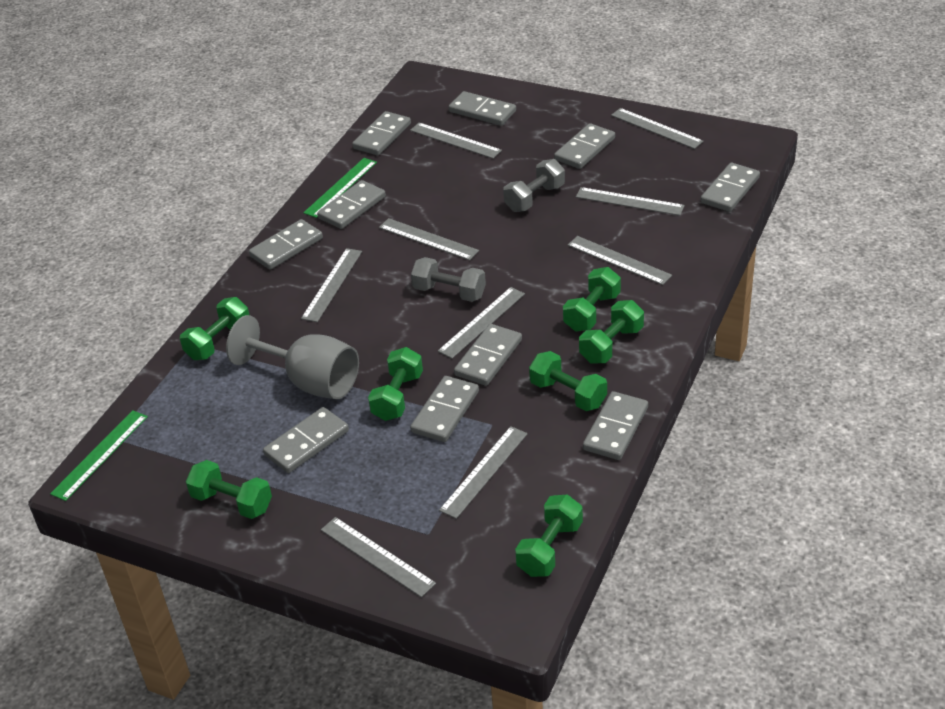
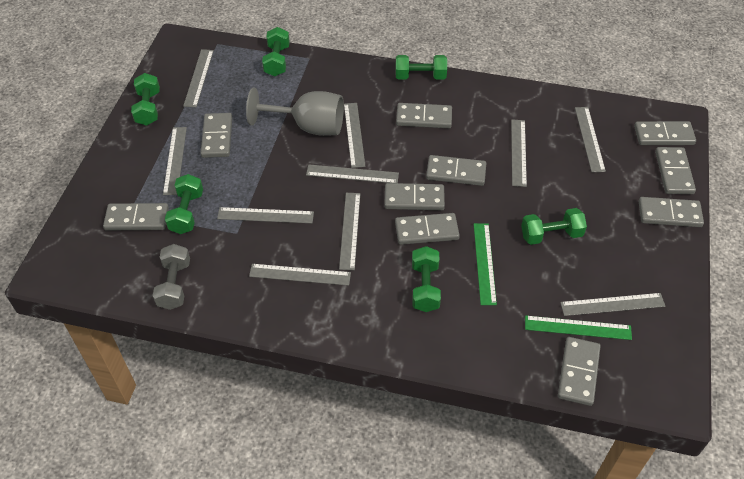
green dumbbell: 7 -> 6
grey dumbbell: 2 -> 1
grey ruler: 9 -> 10

